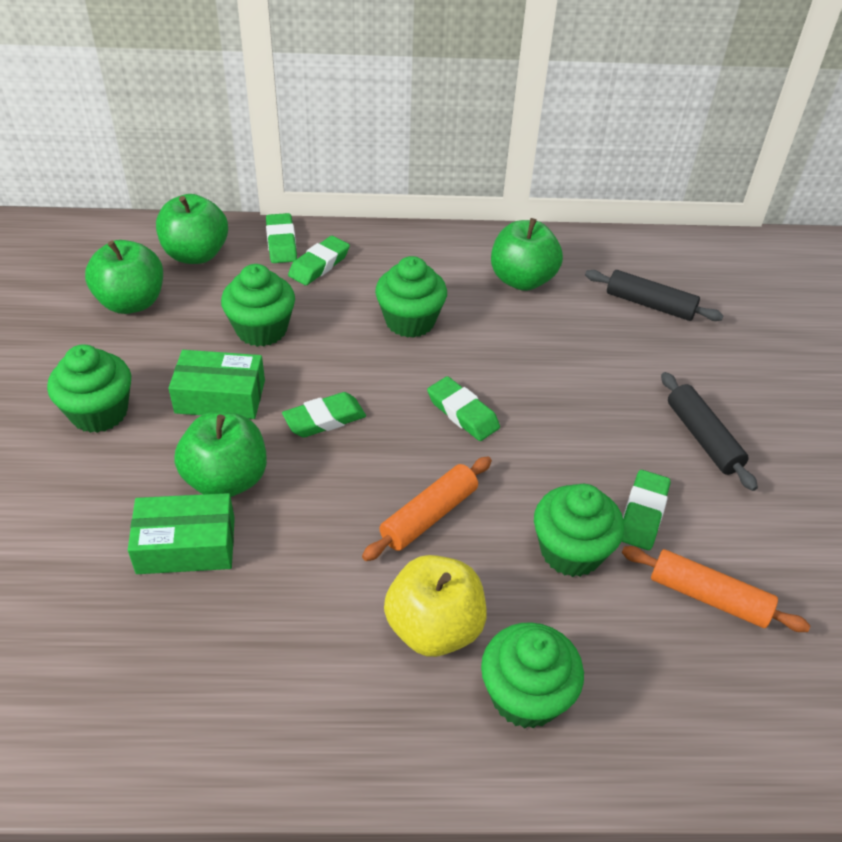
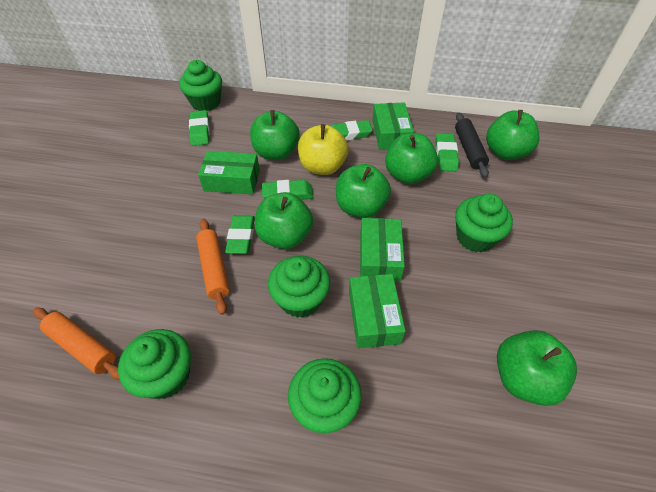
black rolling pin: 2 -> 1
green apple: 4 -> 6
green box: 2 -> 4

